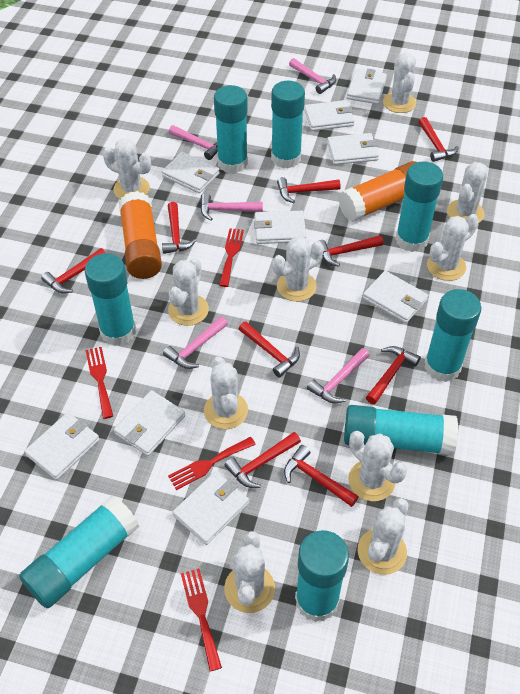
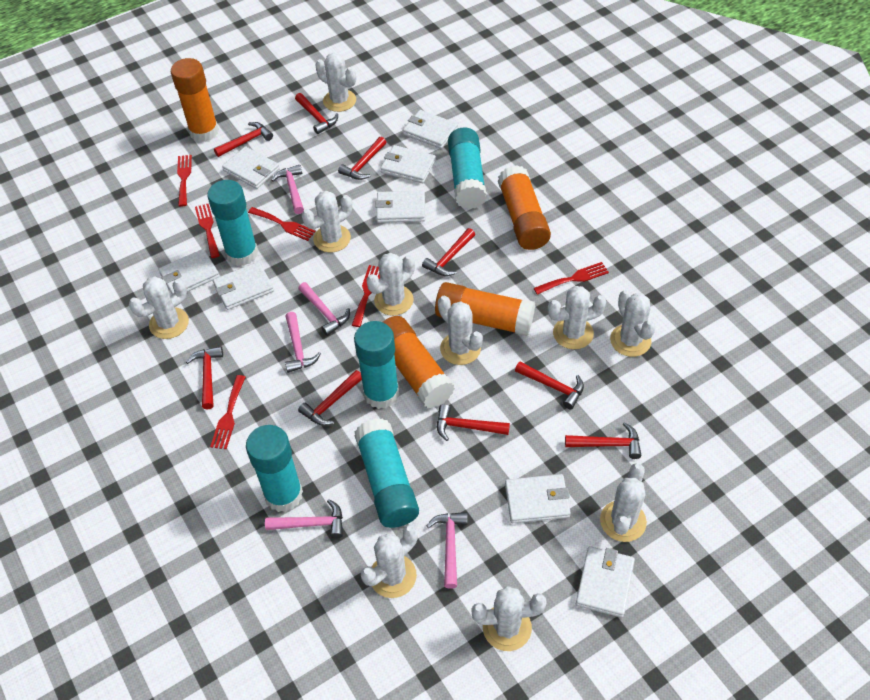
orange glue stick: 2 -> 4
red fork: 4 -> 6
turquoise glue stick: 8 -> 5
white wallet: 9 -> 8

